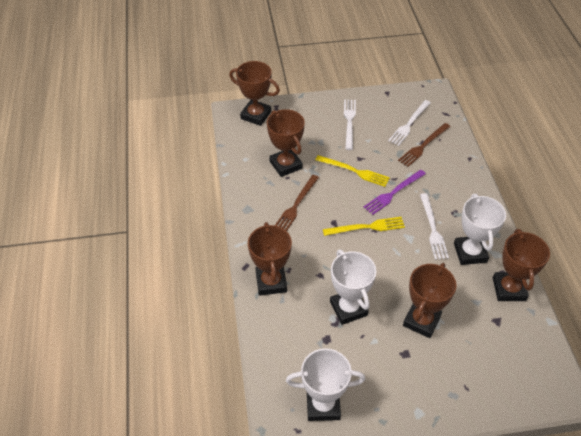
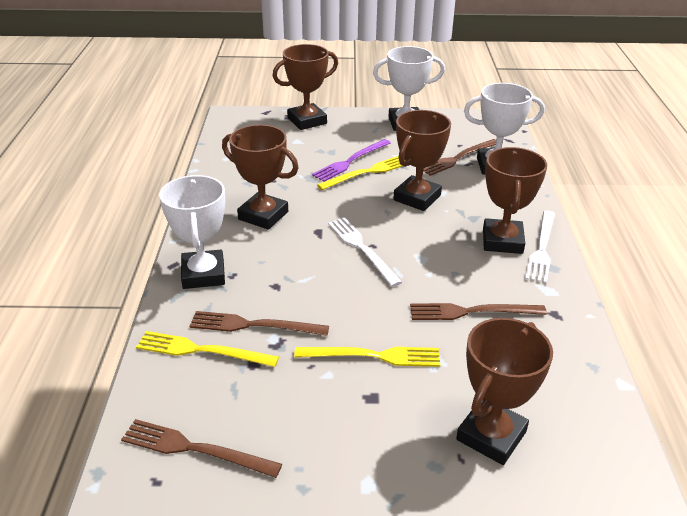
brown fork: 2 -> 4
white fork: 3 -> 2
yellow fork: 2 -> 3

